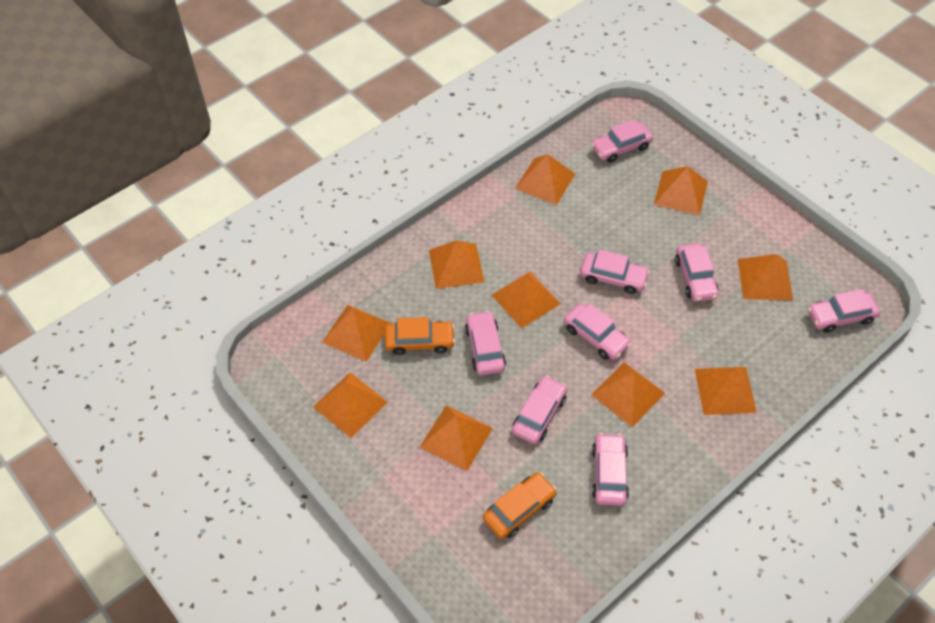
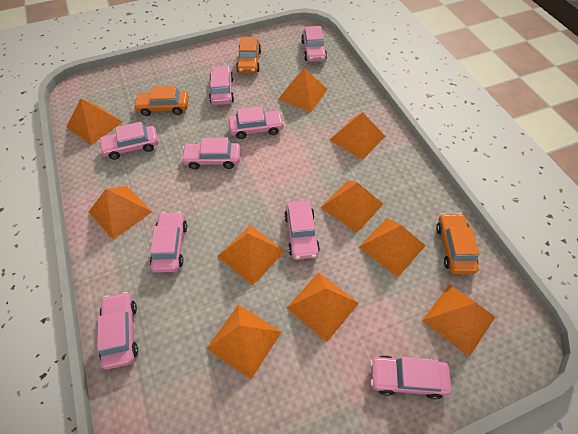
orange car: 2 -> 3
pink car: 8 -> 9

